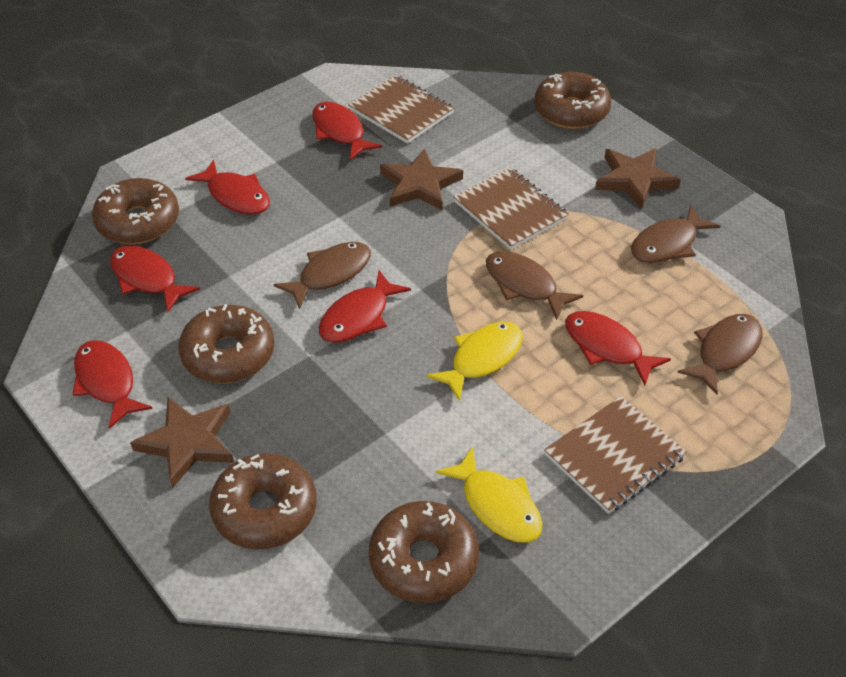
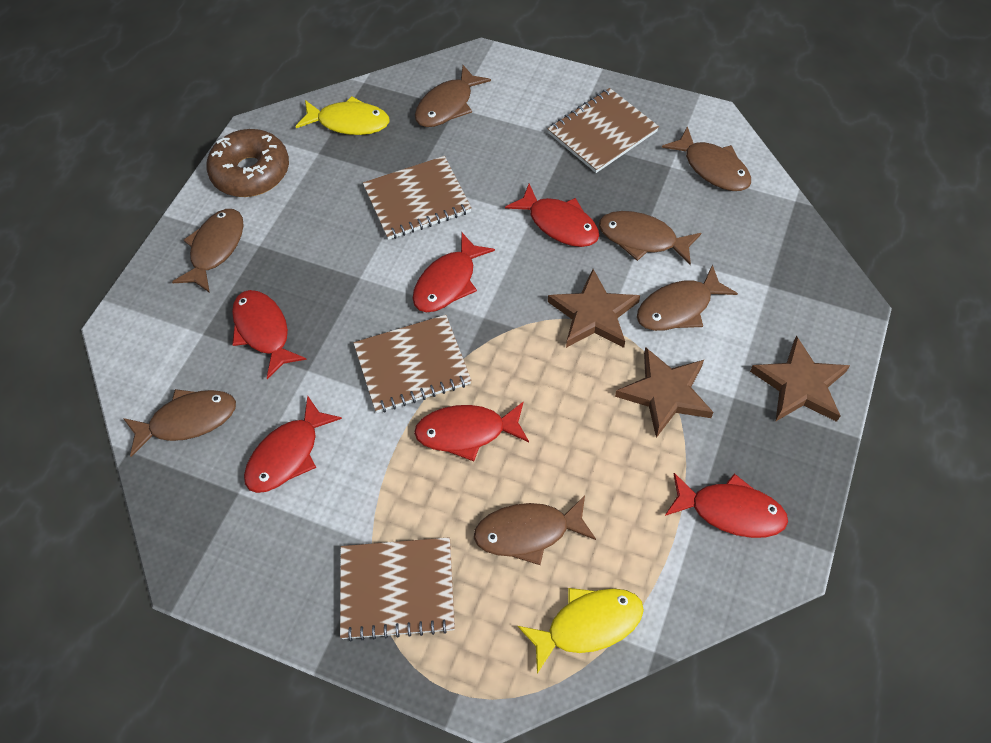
brown donut: 5 -> 1
brown fish: 4 -> 7
brown notebook: 3 -> 4

